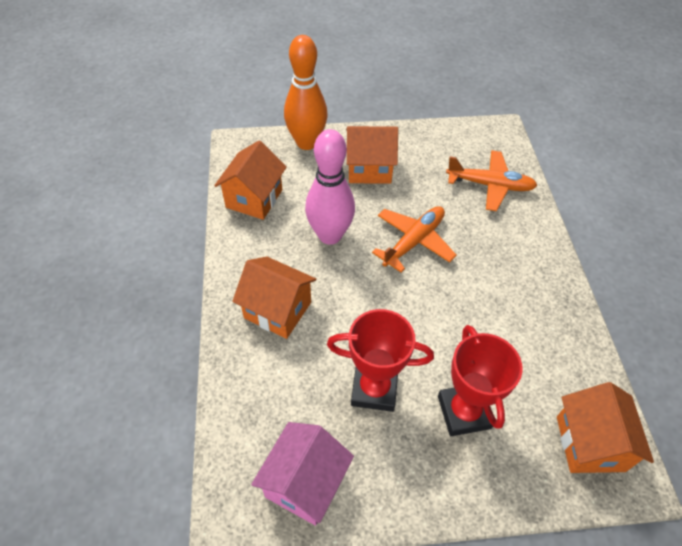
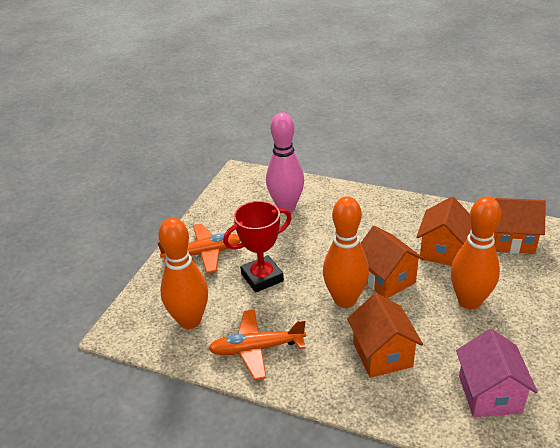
orange bowling pin: 1 -> 3
red trophy: 2 -> 1

